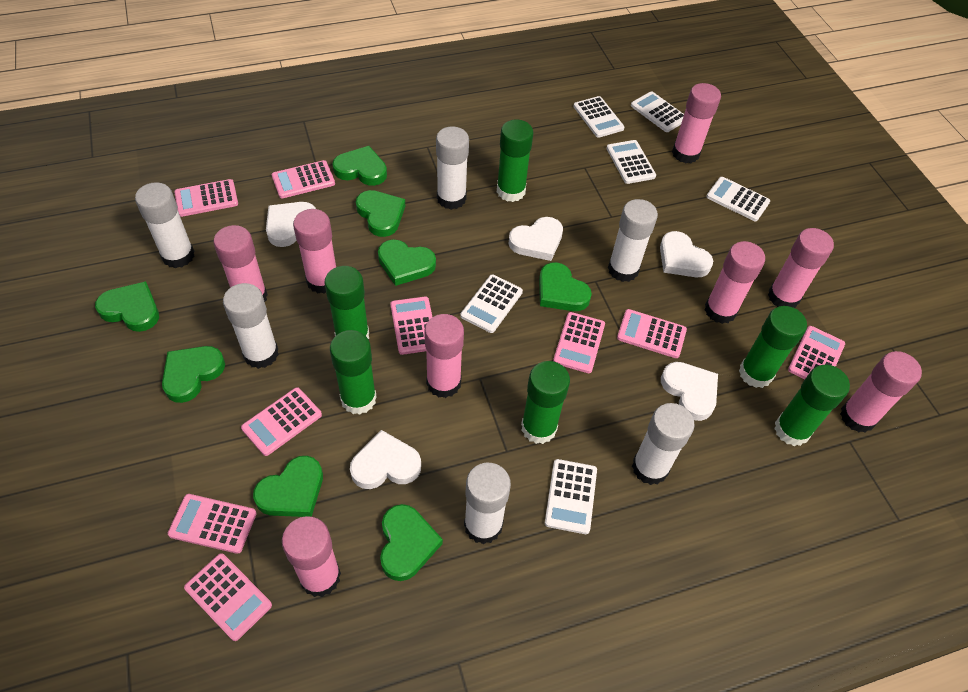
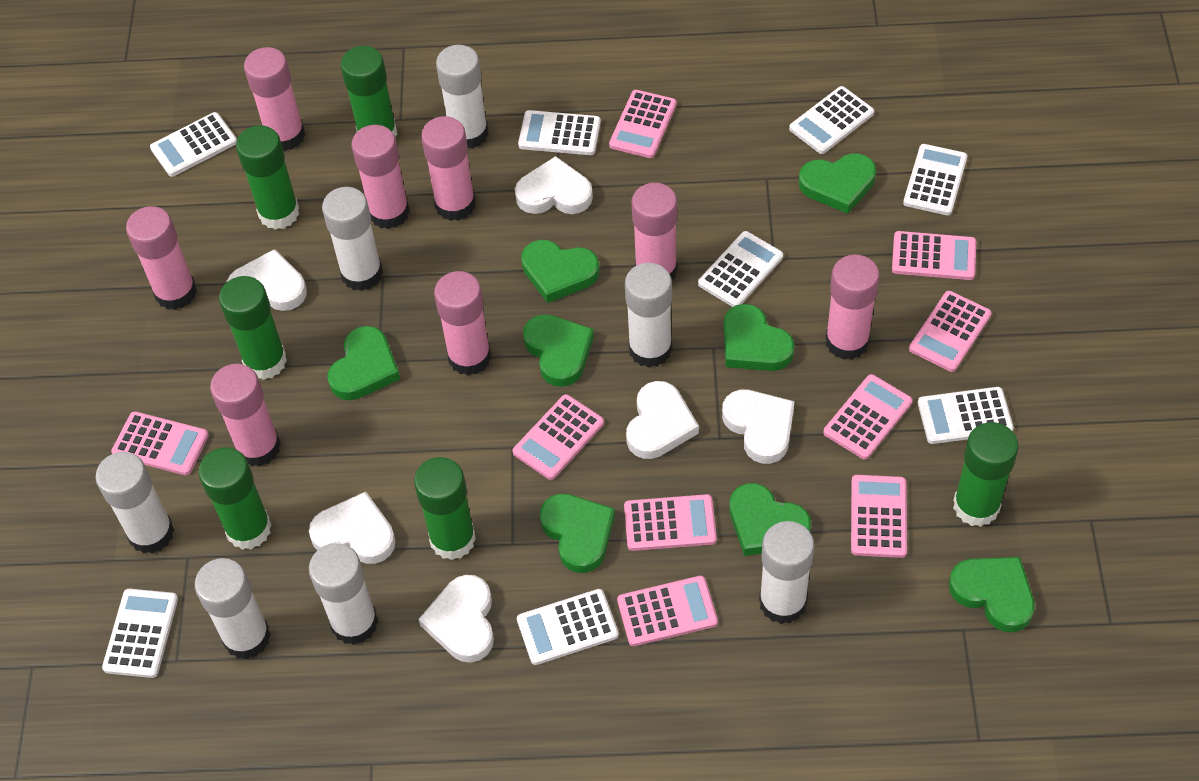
white calculator: 6 -> 8
white glue stick: 6 -> 7
white heart: 5 -> 6

